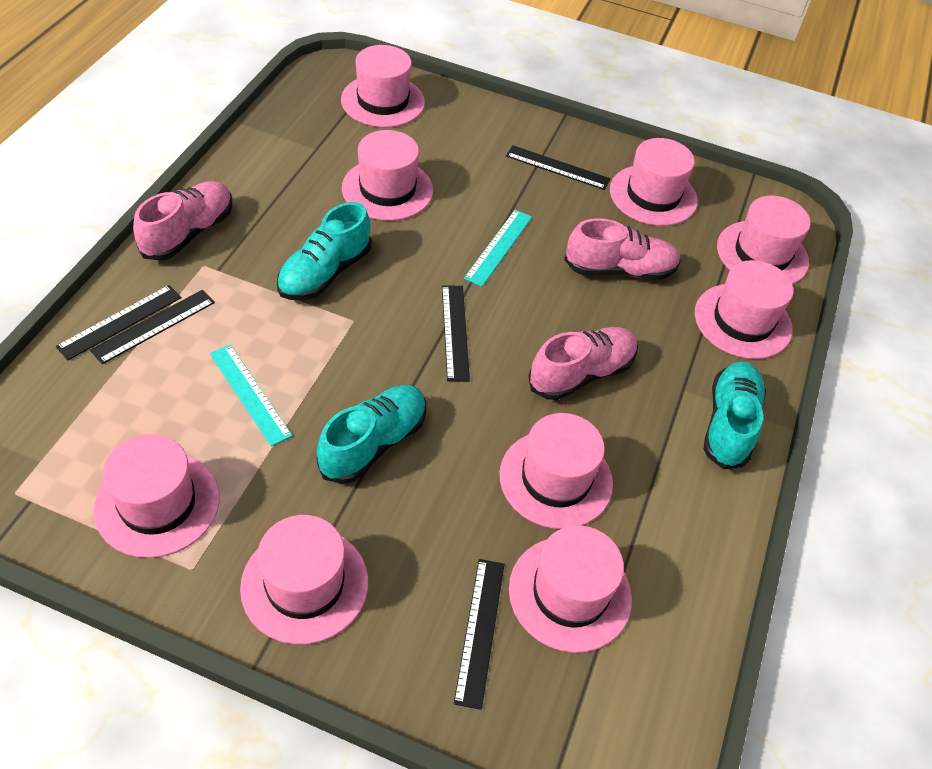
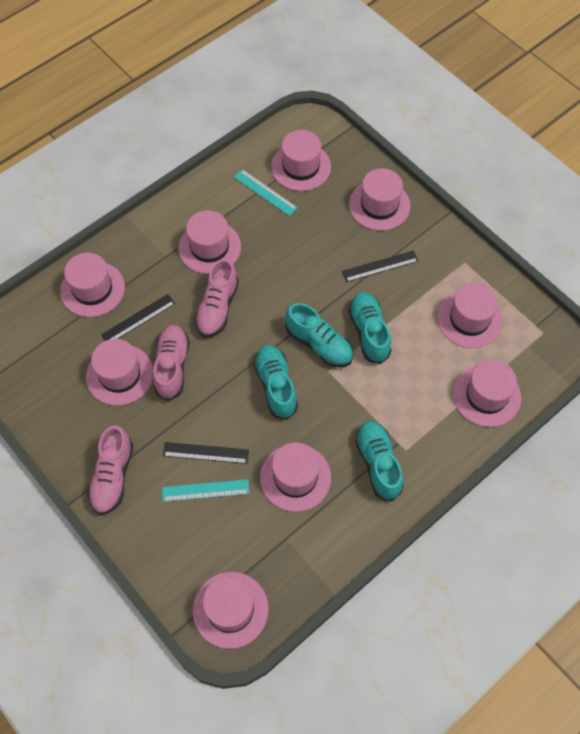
black ruler: 5 -> 3
turquoise shoe: 3 -> 4

